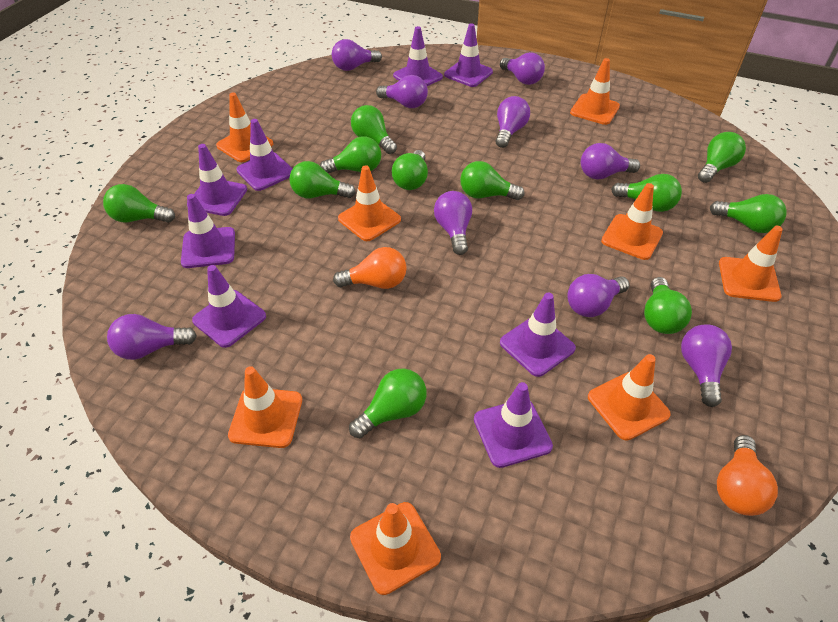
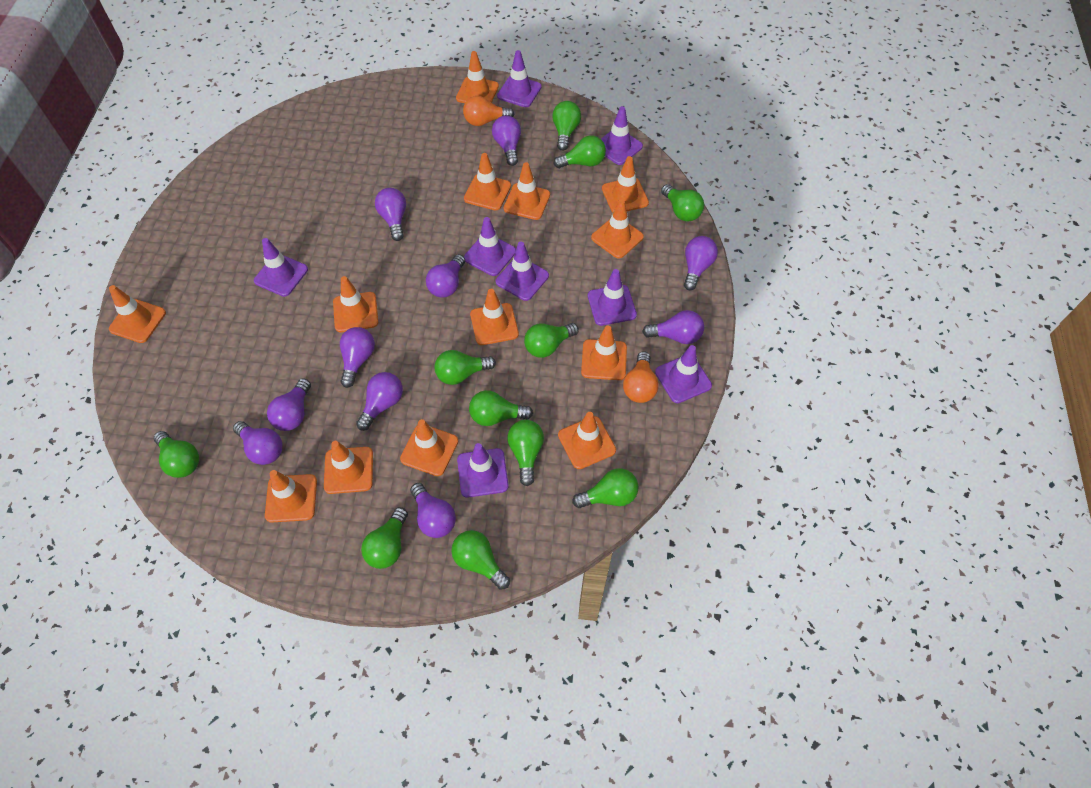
orange traffic cone: 8 -> 13
purple light bulb: 9 -> 10

